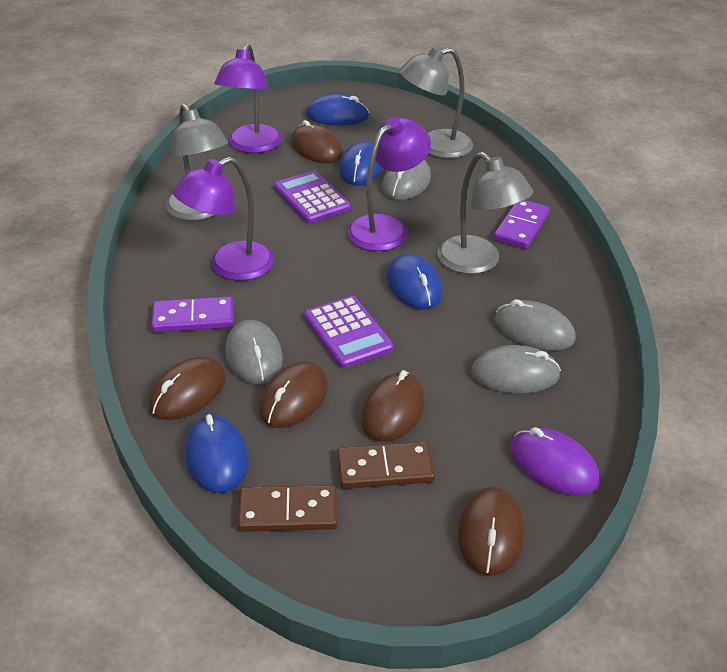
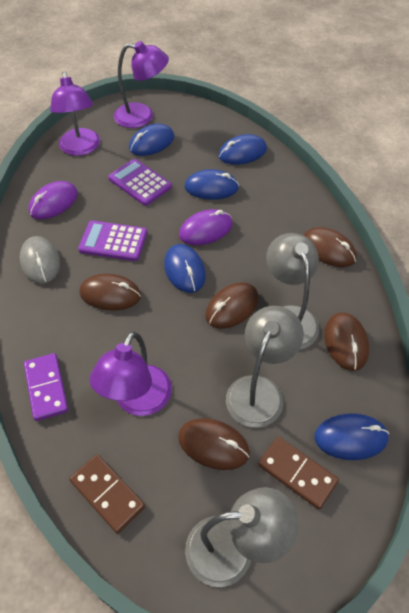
blue mouse: 4 -> 5
grey mouse: 4 -> 1
purple domino: 2 -> 1
purple mouse: 1 -> 2

